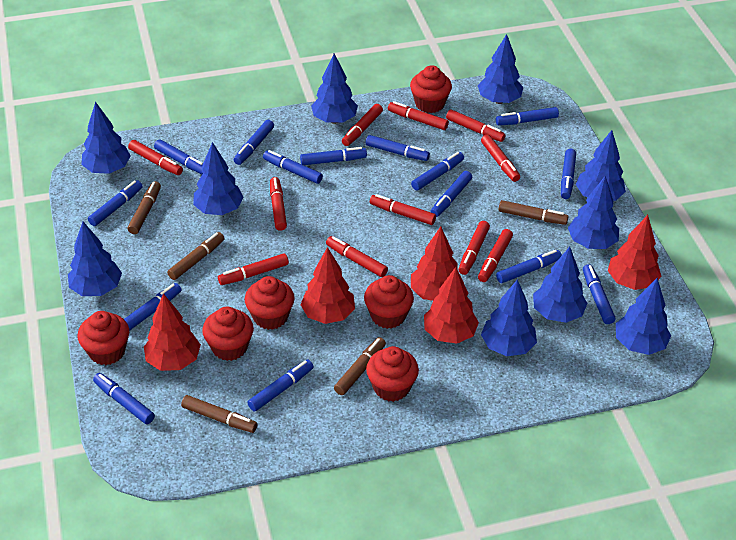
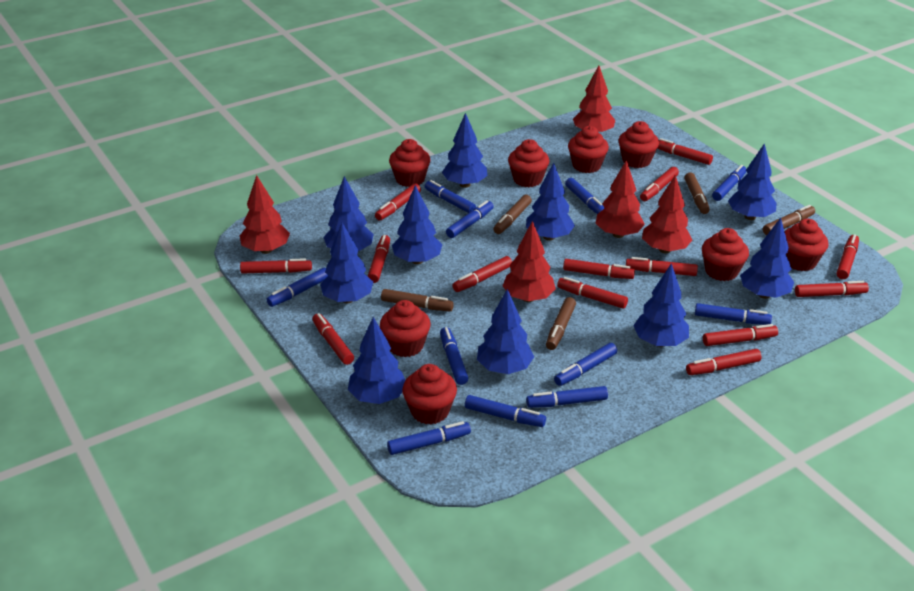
blue marker: 15 -> 11
red cupcake: 6 -> 8
red marker: 11 -> 14

